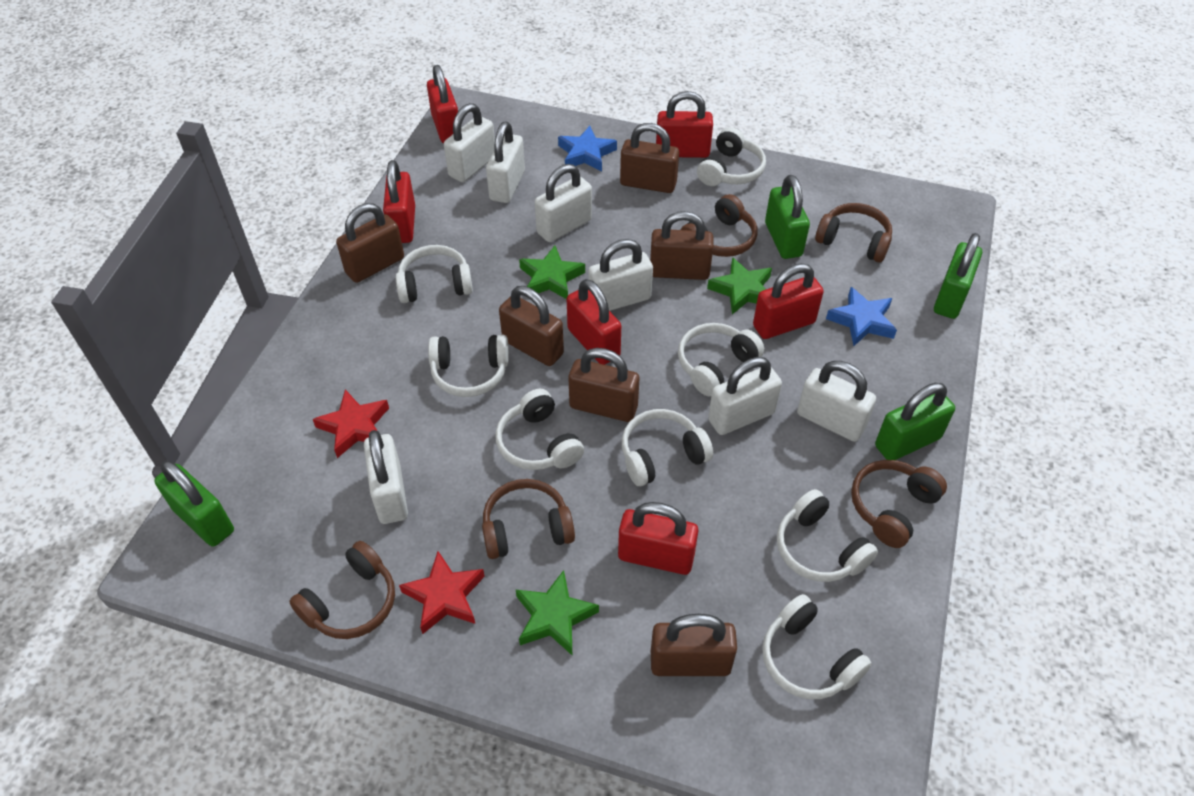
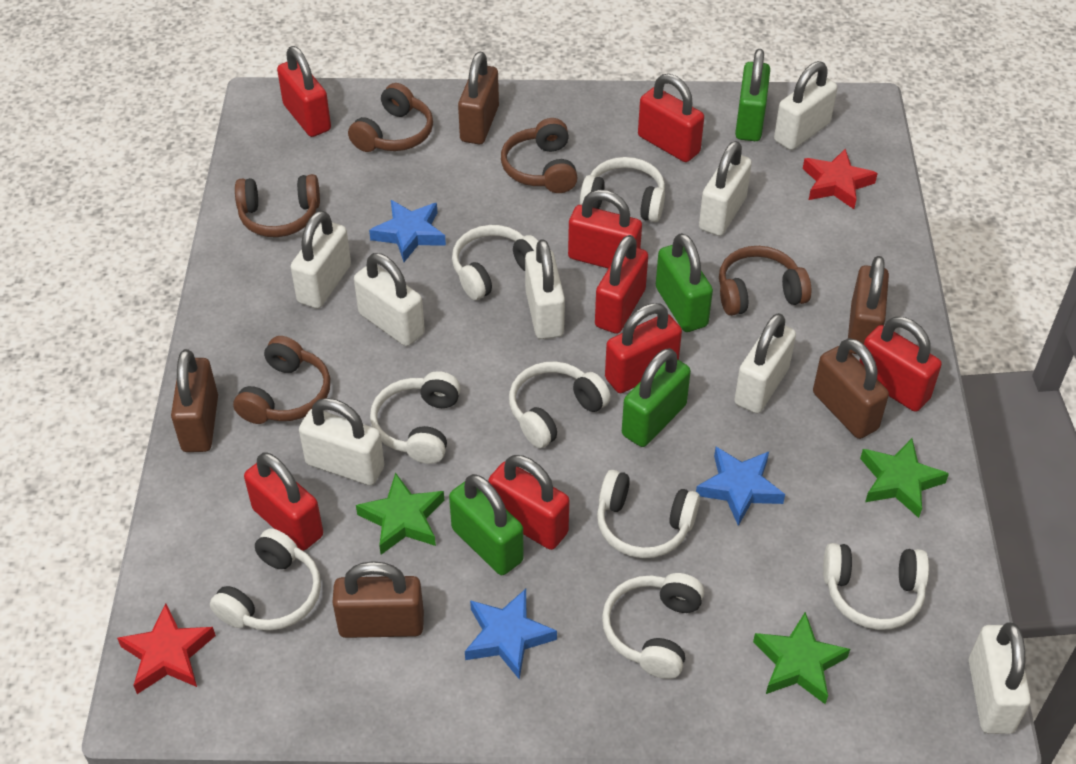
blue star: 2 -> 3
brown padlock: 6 -> 5
red padlock: 6 -> 8
white padlock: 7 -> 8

